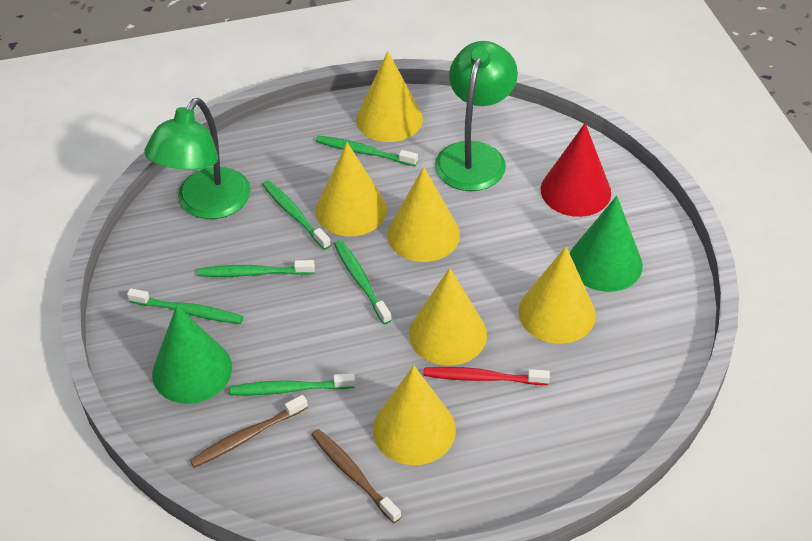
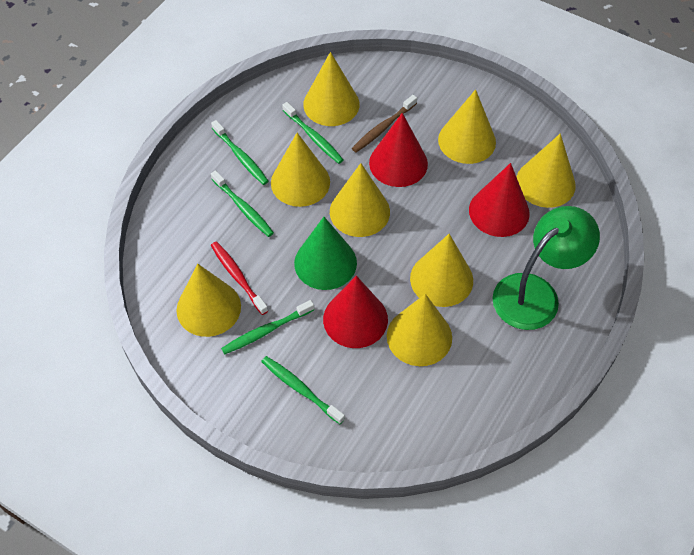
brown toothbrush: 2 -> 1
green cone: 2 -> 1
green lamp: 2 -> 1
green toothbrush: 6 -> 5
red cone: 1 -> 3
yellow cone: 6 -> 8

